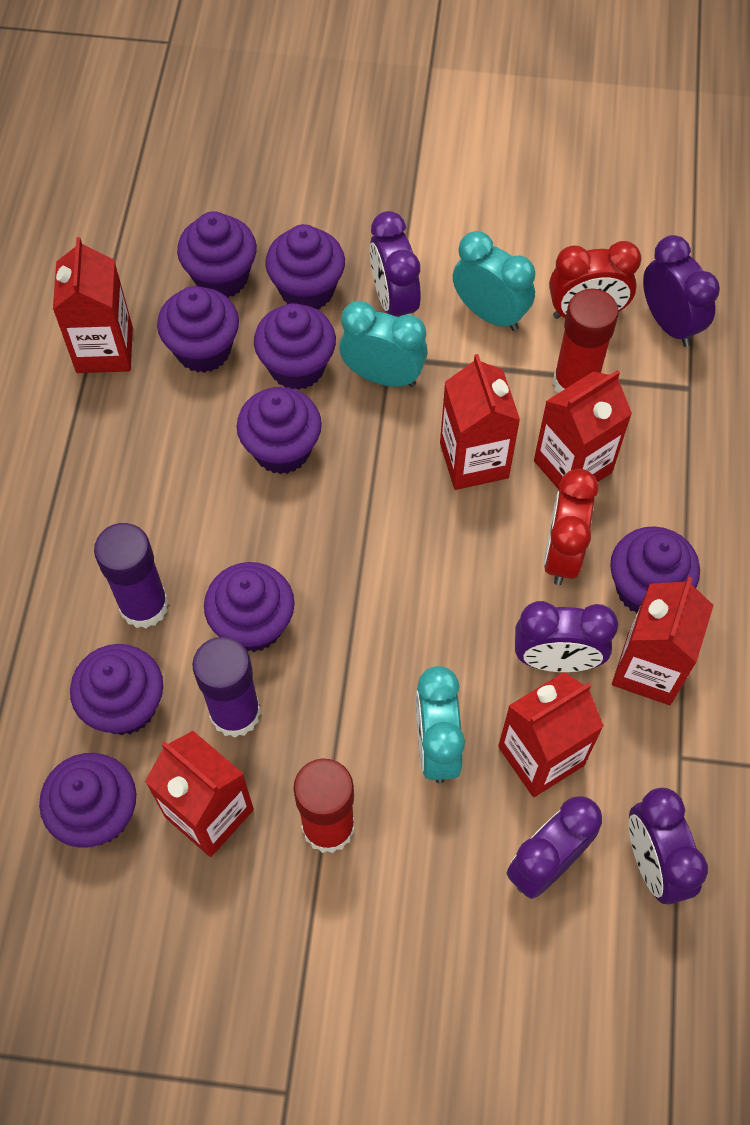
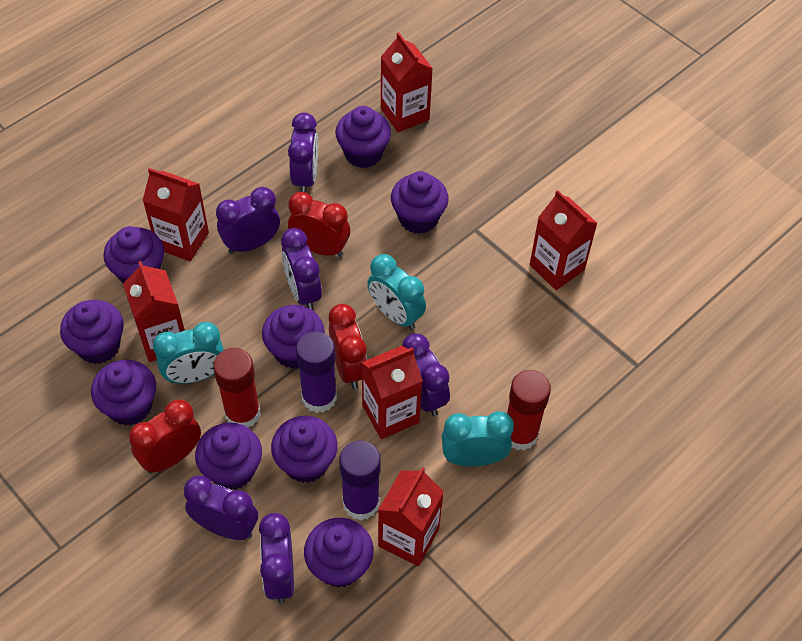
purple clock: 5 -> 6
red clock: 2 -> 3

